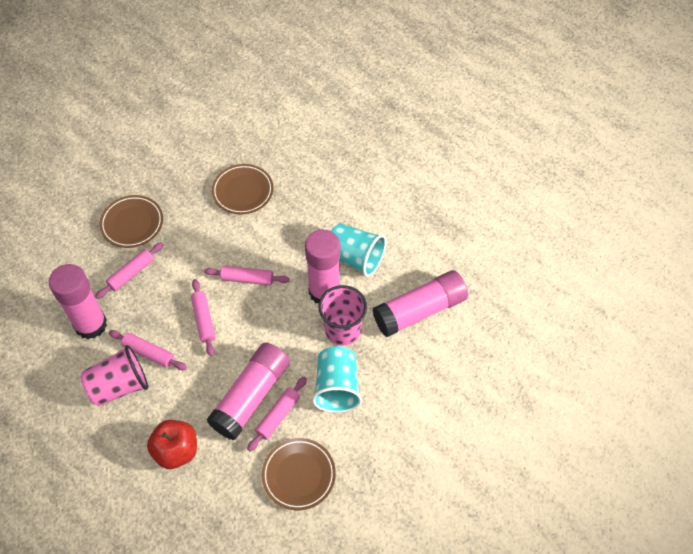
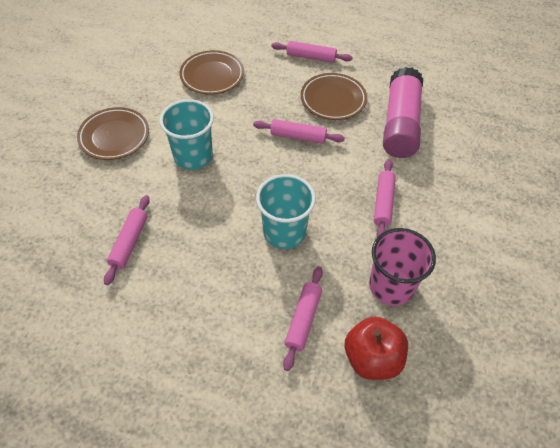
pink cup: 2 -> 1
pink glue stick: 4 -> 1

